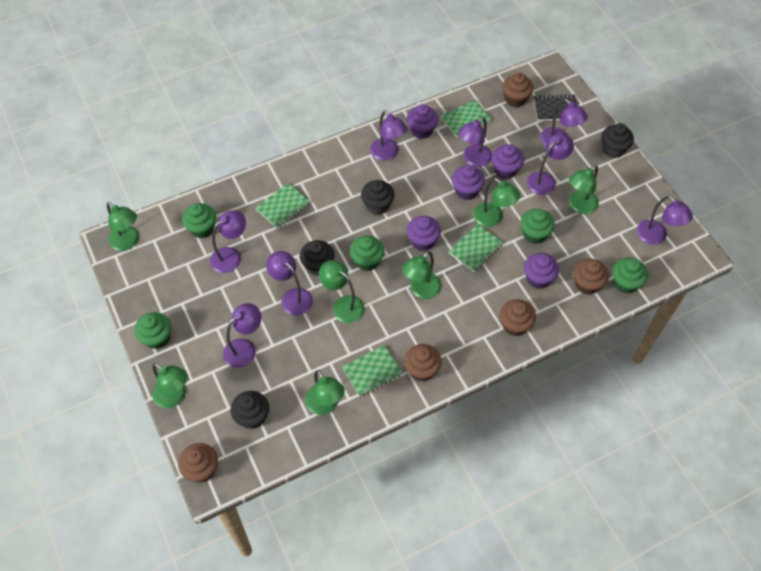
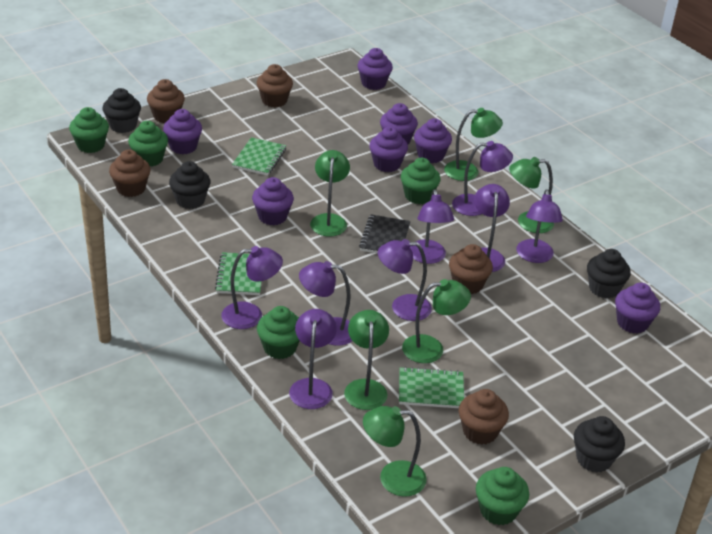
green lamp: 7 -> 6
green notebook: 4 -> 3
purple cupcake: 5 -> 7

